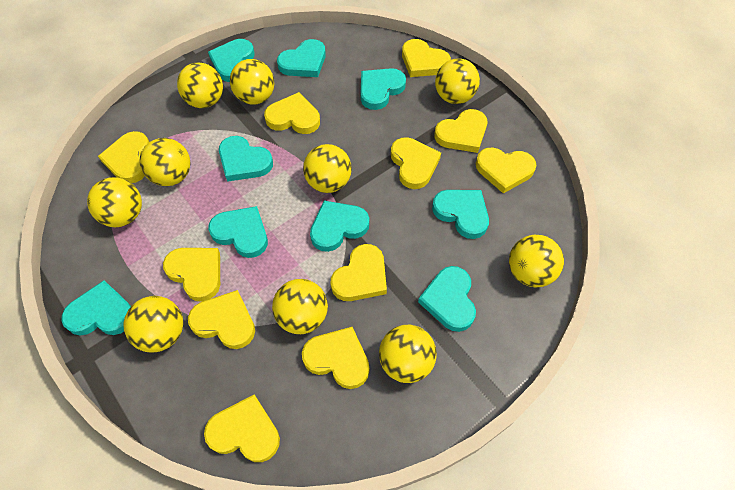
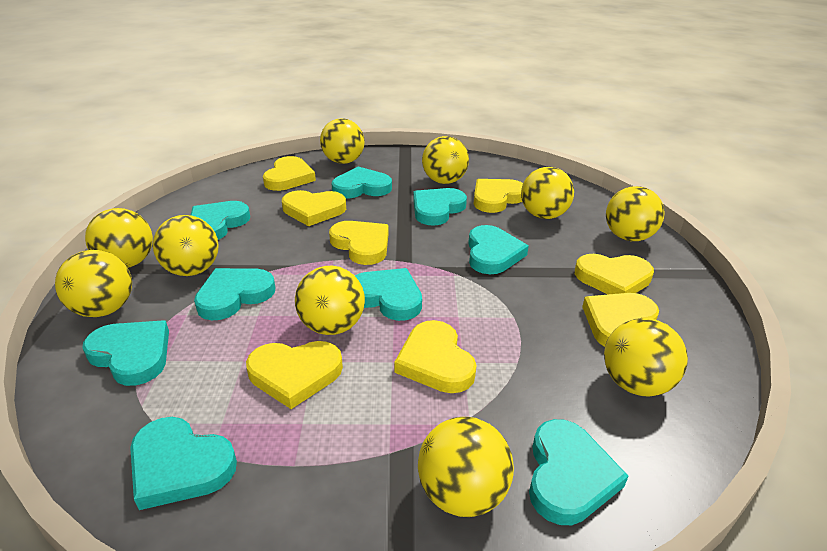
yellow heart: 11 -> 8

